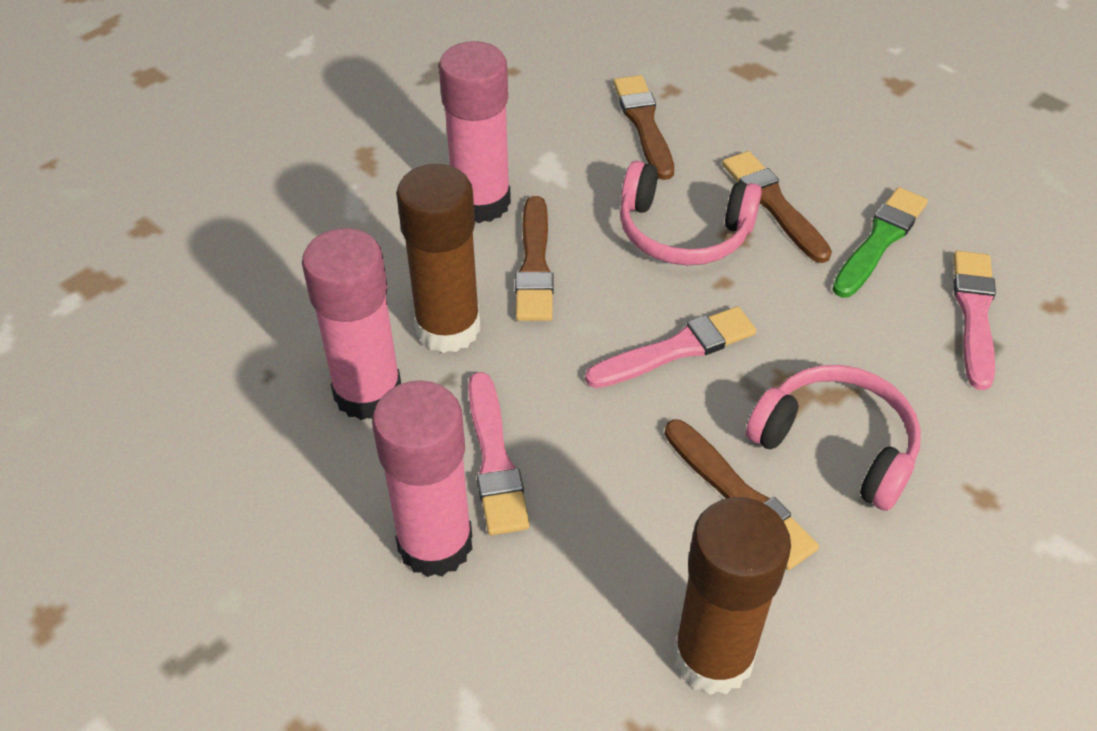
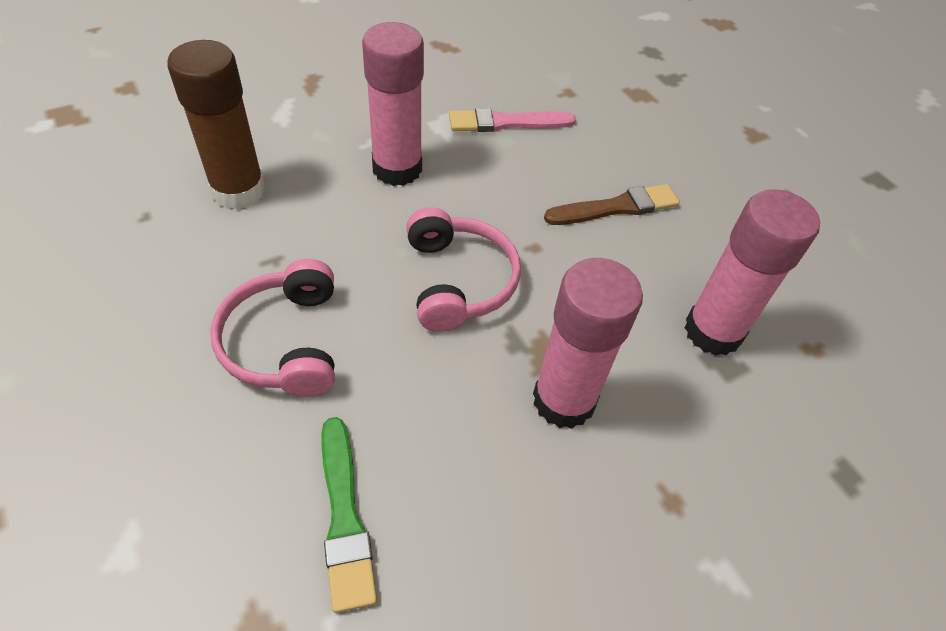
brown brush: 4 -> 1
brown glue stick: 2 -> 1
pink brush: 3 -> 1

